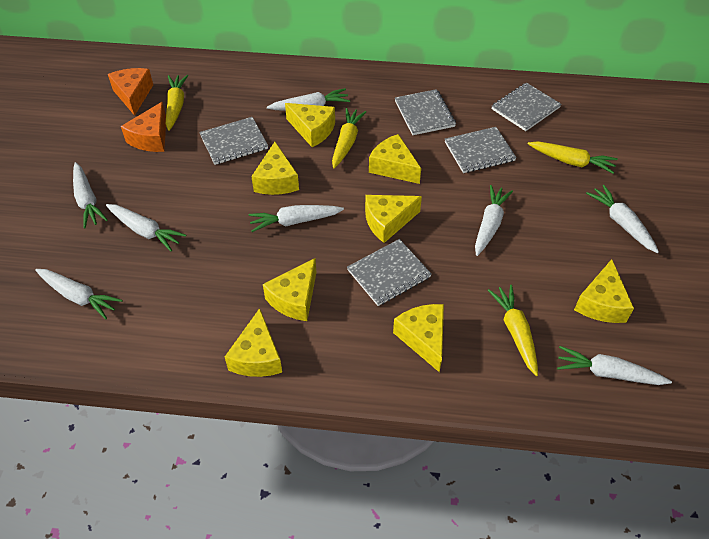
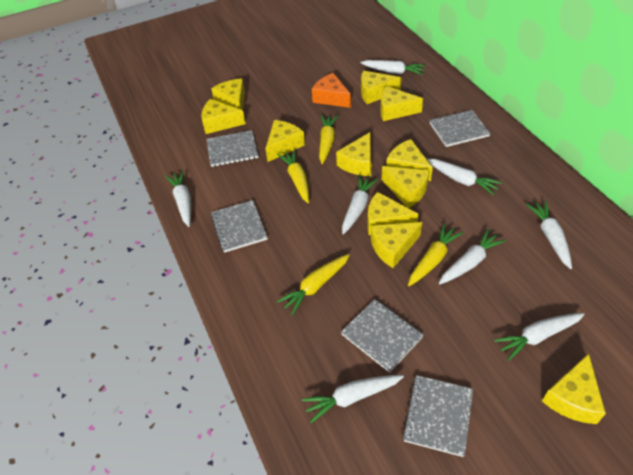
orange cheese: 2 -> 1
yellow cheese: 8 -> 11

